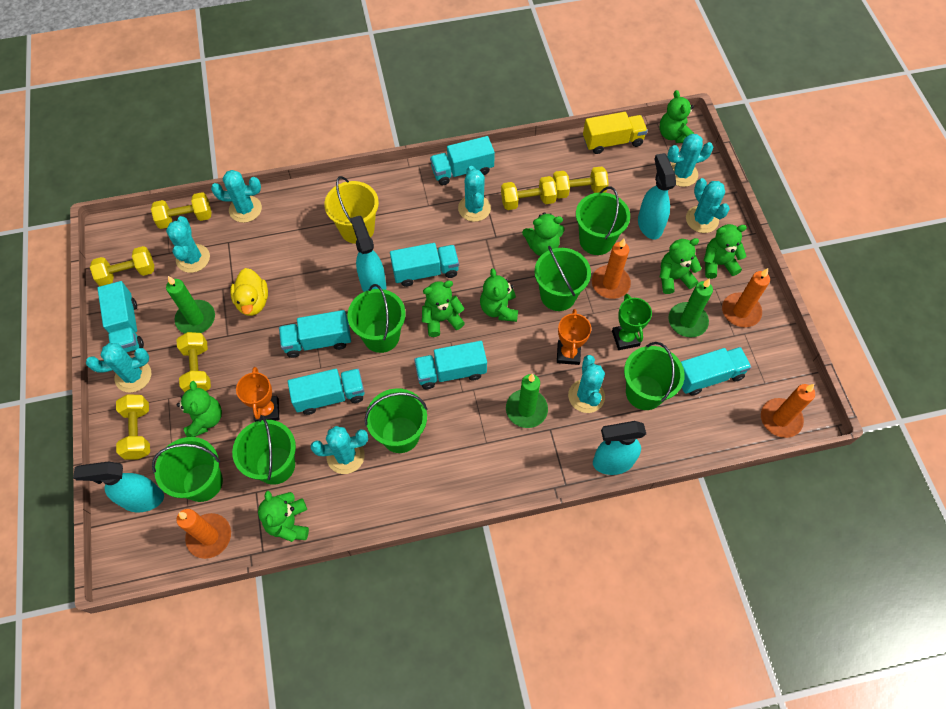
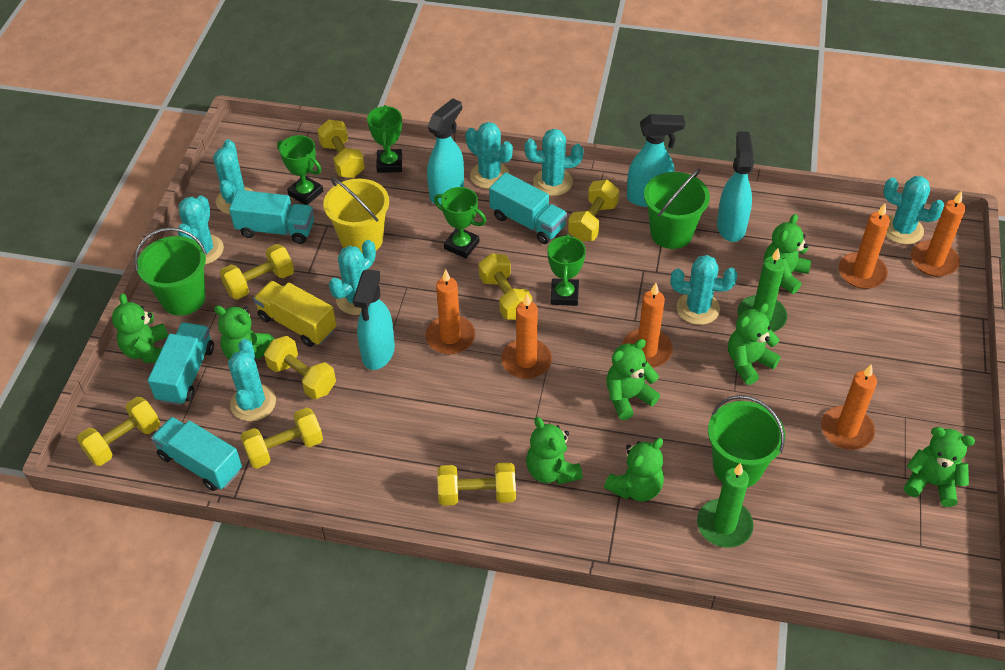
green bucket: 7 -> 3
green candle: 3 -> 2
green trophy: 1 -> 4
orange candle: 4 -> 6
orange trophy: 2 -> 0
turquoise truck: 7 -> 4
yellow duck: 1 -> 0
yellow dumbbell: 6 -> 8

